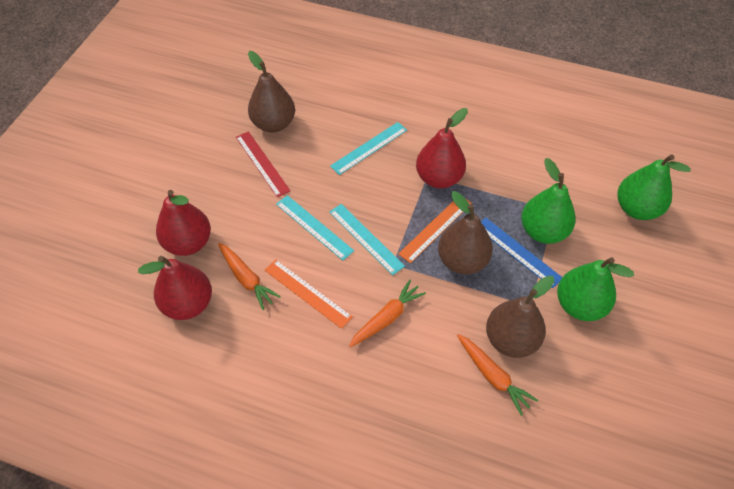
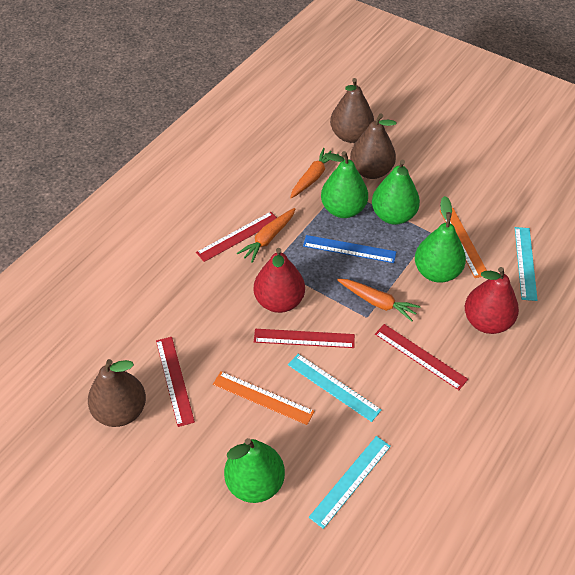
green pear: 3 -> 4
red pear: 3 -> 2
red ruler: 1 -> 4

